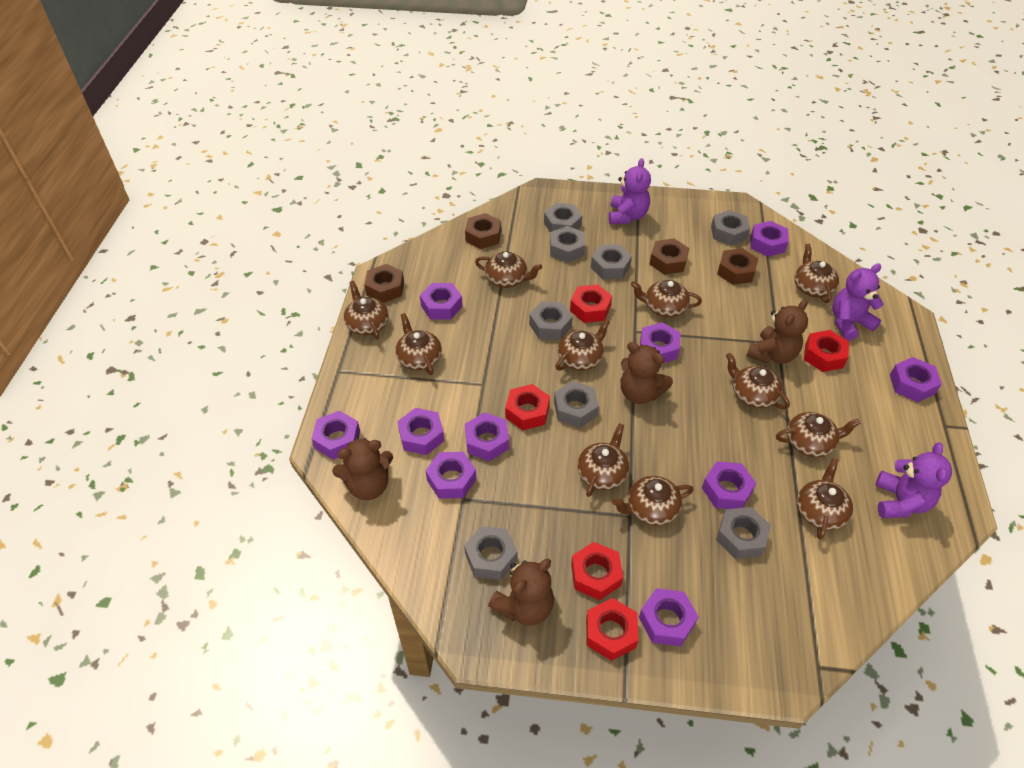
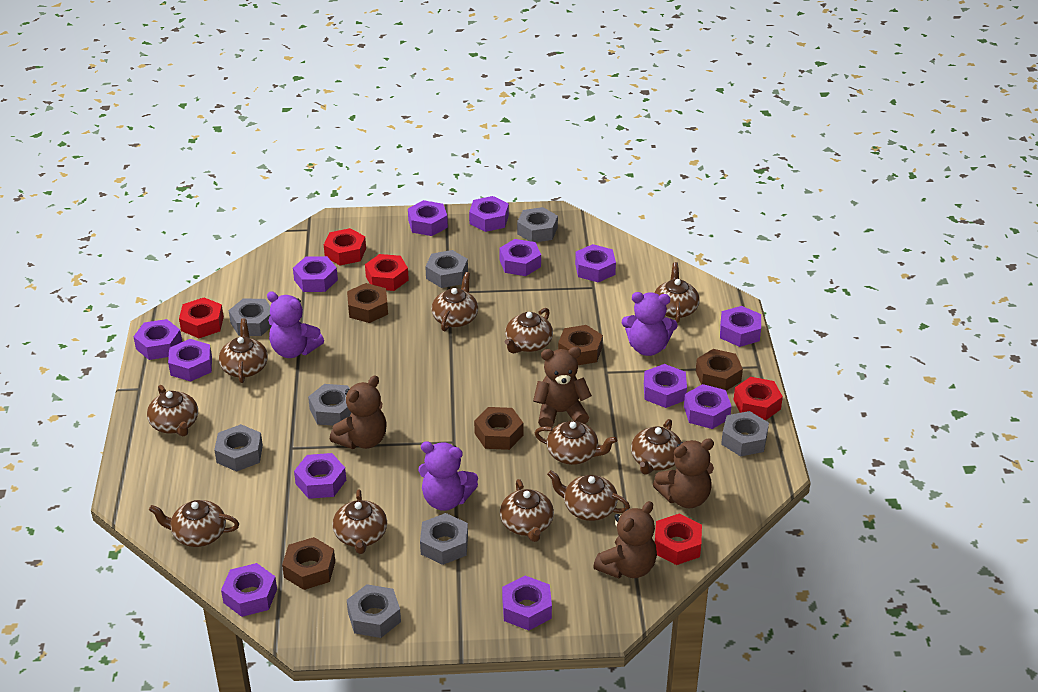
brown nut: 4 -> 5
purple nut: 10 -> 13

